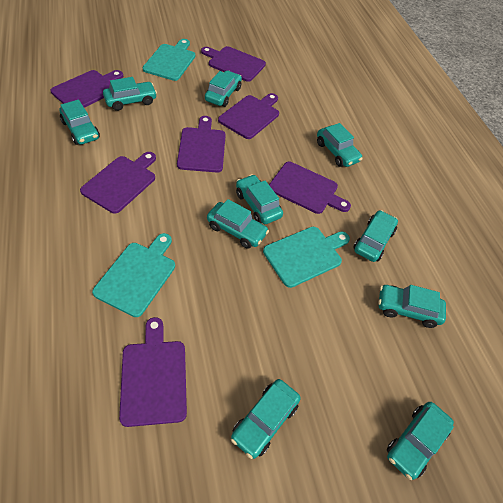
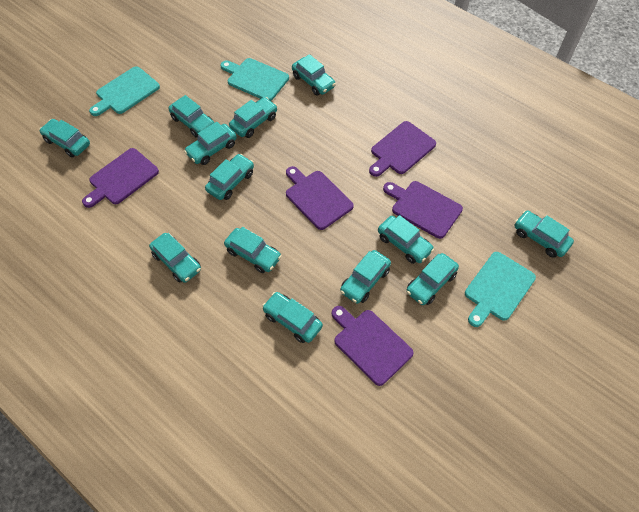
purple cutting board: 7 -> 5
turquoise car: 10 -> 13

